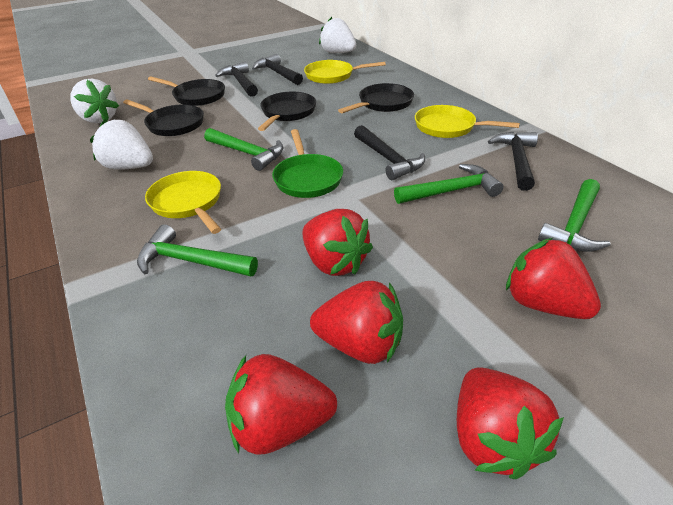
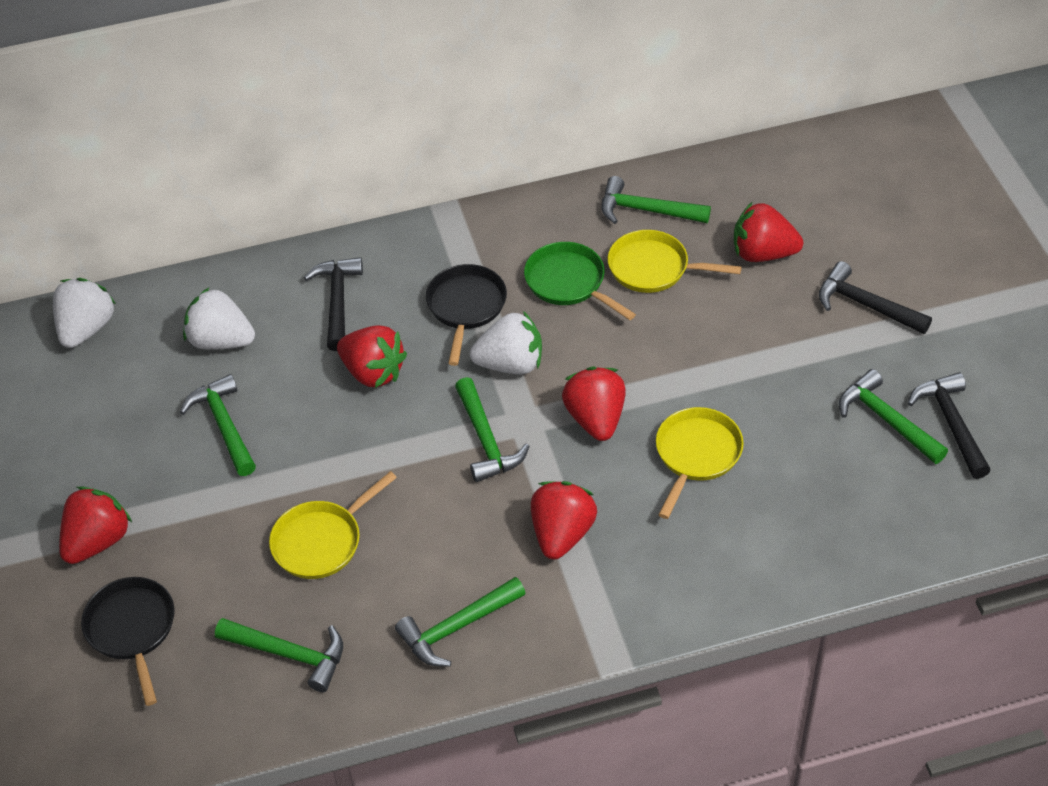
black hammer: 4 -> 3
black pan: 4 -> 2
green hammer: 4 -> 6

